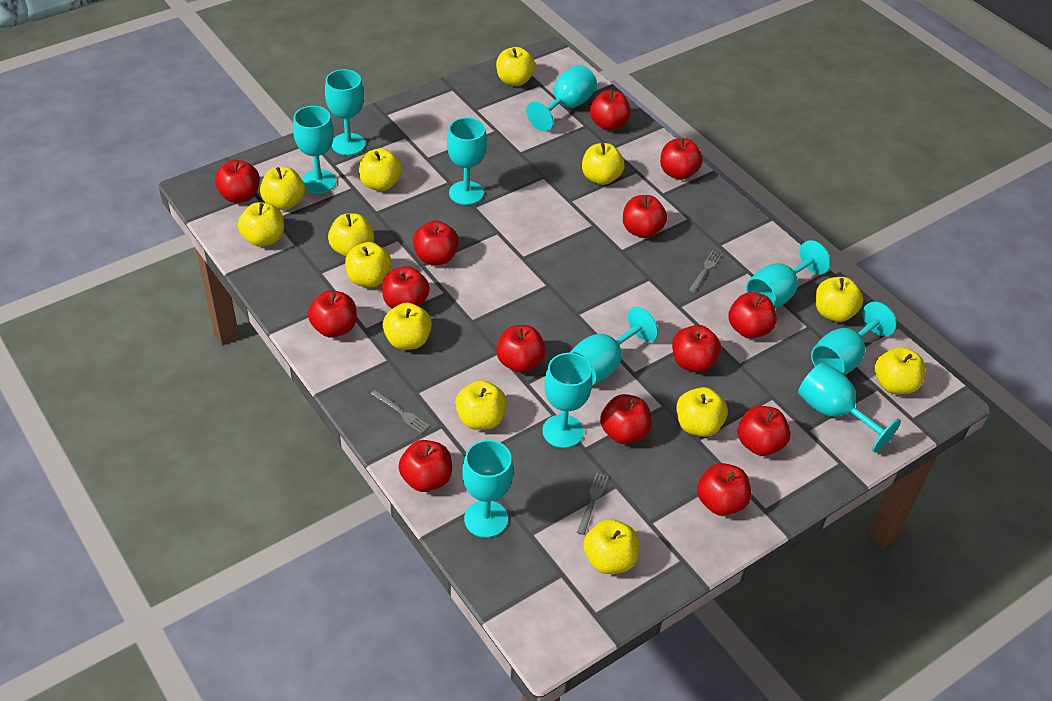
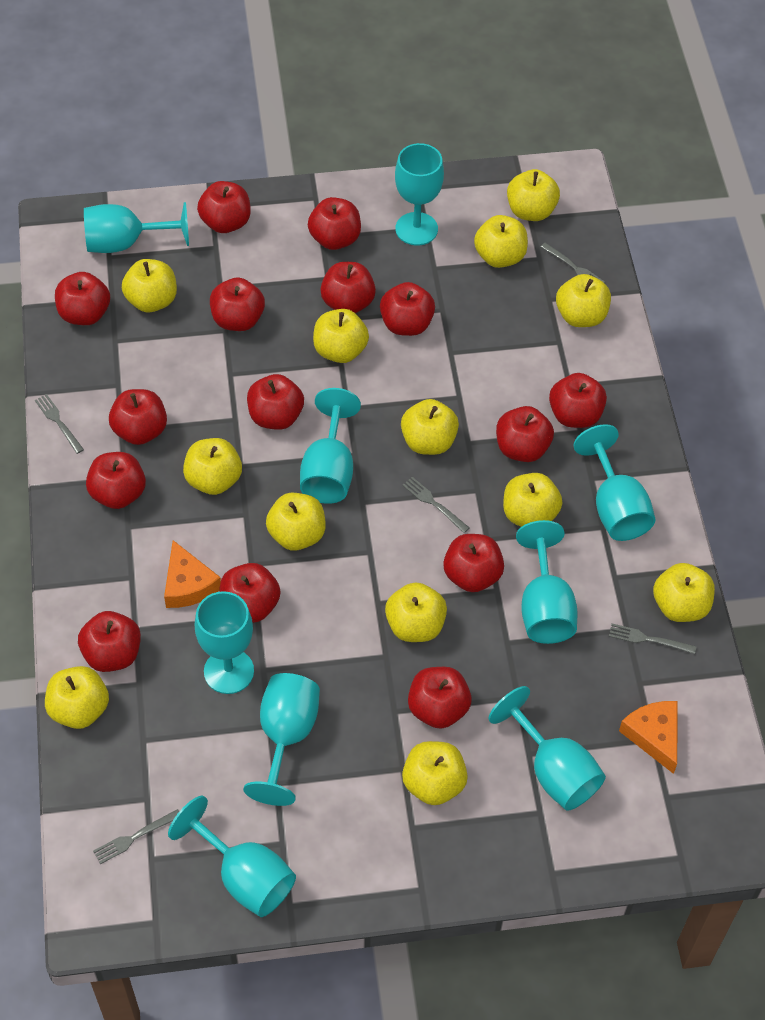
grey fork: 3 -> 5
orange cheese: 0 -> 2
red apple: 14 -> 15
turquoise goblet: 10 -> 9

